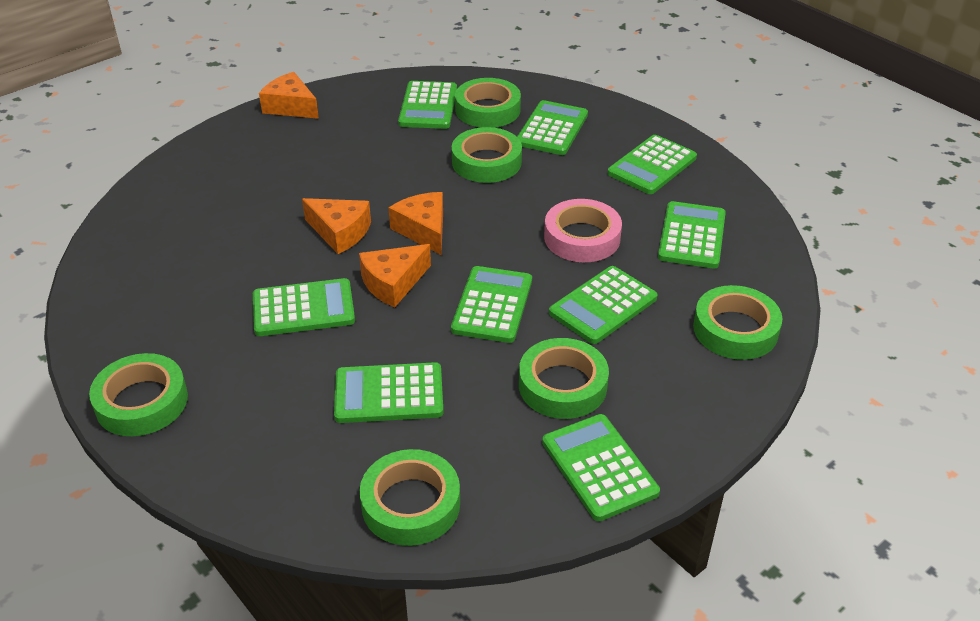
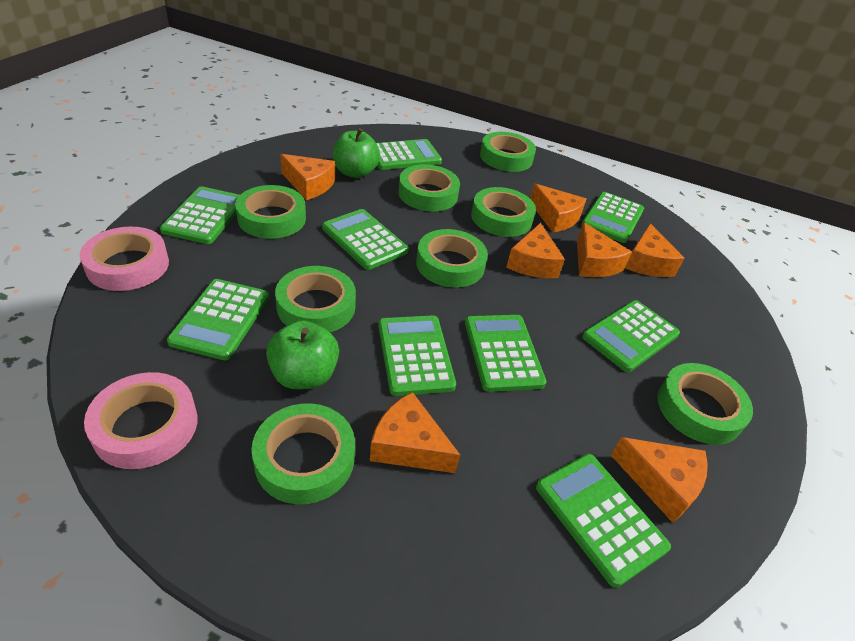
green apple: 0 -> 2
green tape: 6 -> 8
orange cheese: 4 -> 7
pink tape: 1 -> 2

